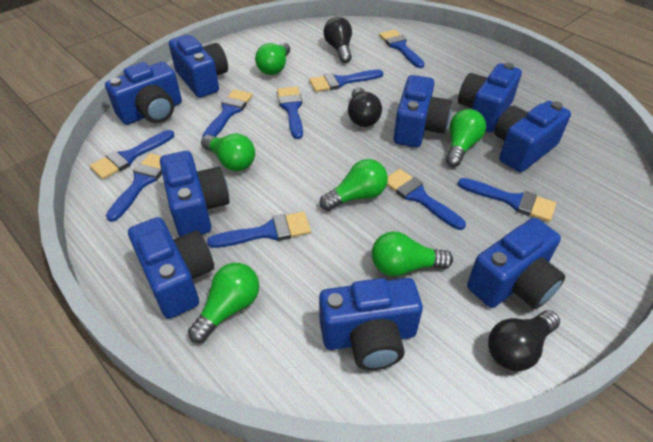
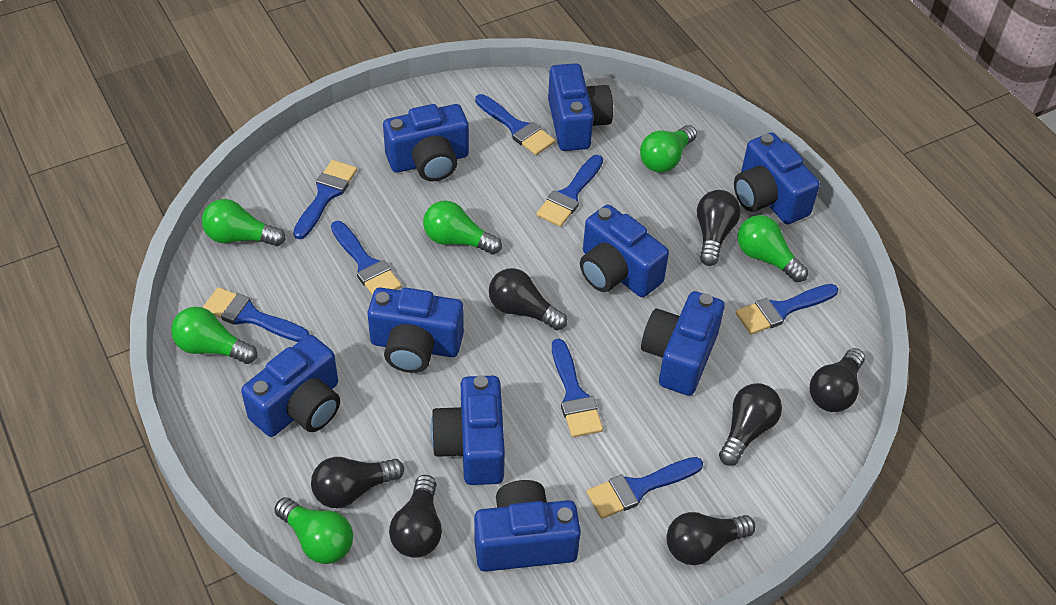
black light bulb: 3 -> 7
blue brush: 9 -> 8

